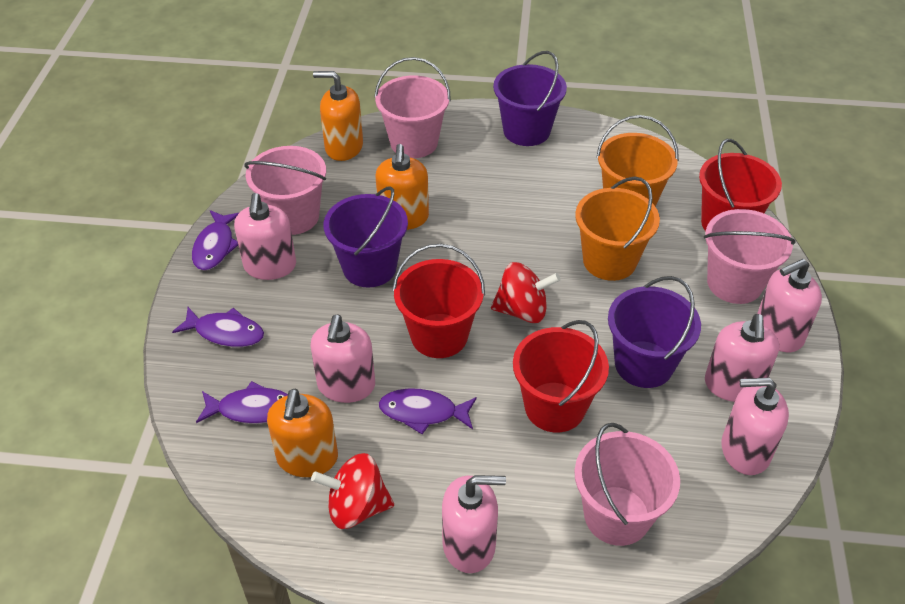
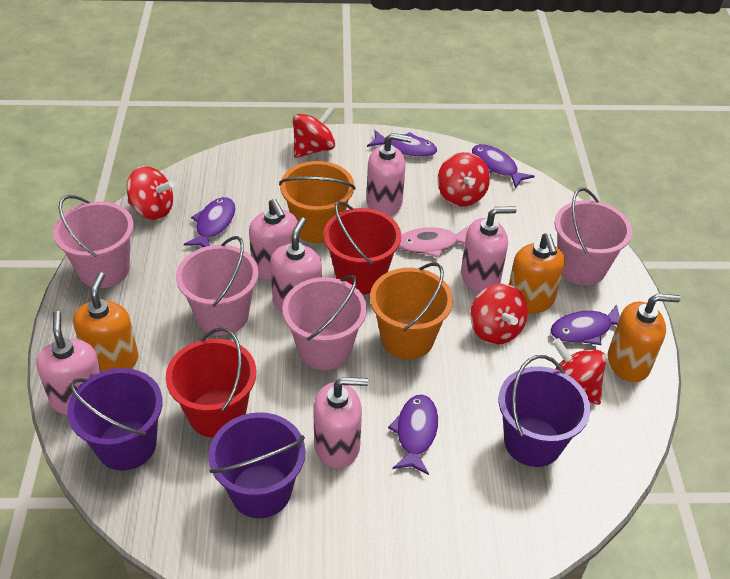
pink fish: 0 -> 1
purple fish: 4 -> 5
red bucket: 3 -> 2
red spinning top: 2 -> 5

